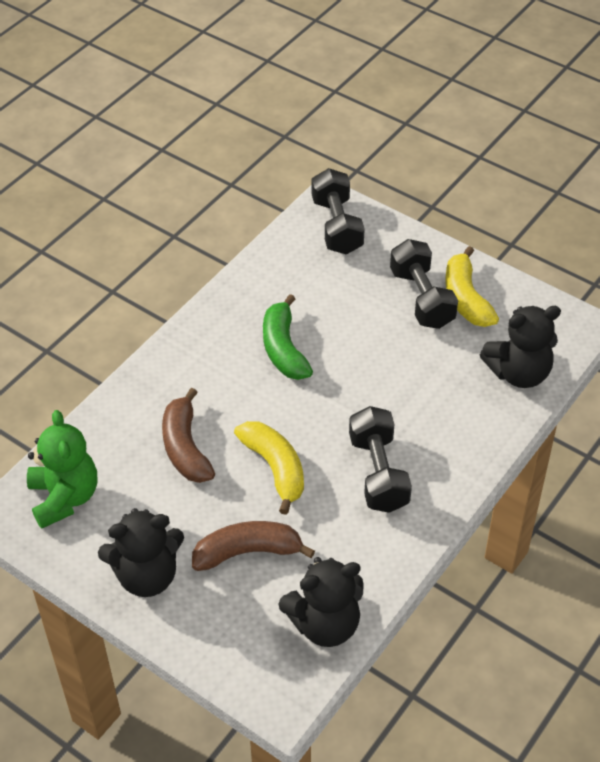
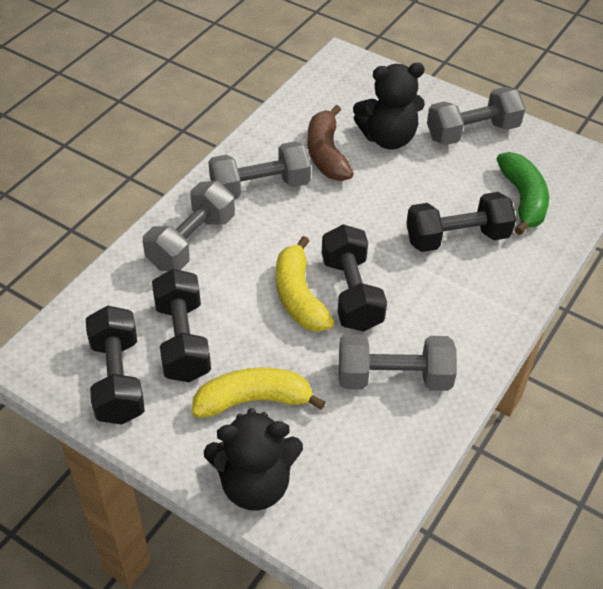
black dumbbell: 3 -> 4
black teddy bear: 3 -> 2
brown banana: 2 -> 1
green teddy bear: 1 -> 0
grey dumbbell: 0 -> 4

